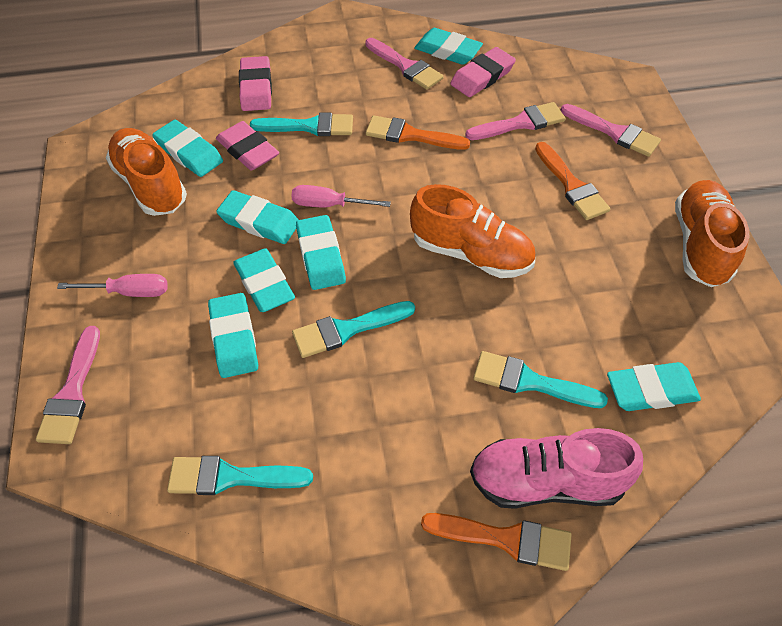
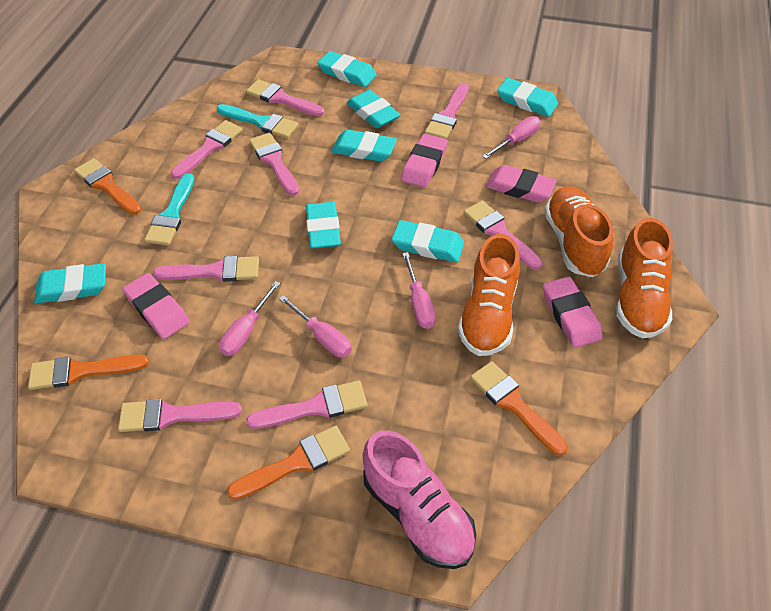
orange brush: 3 -> 4
pink brush: 4 -> 8
pink eraser: 3 -> 4
pink screwdriver: 2 -> 4
turquoise brush: 4 -> 2

